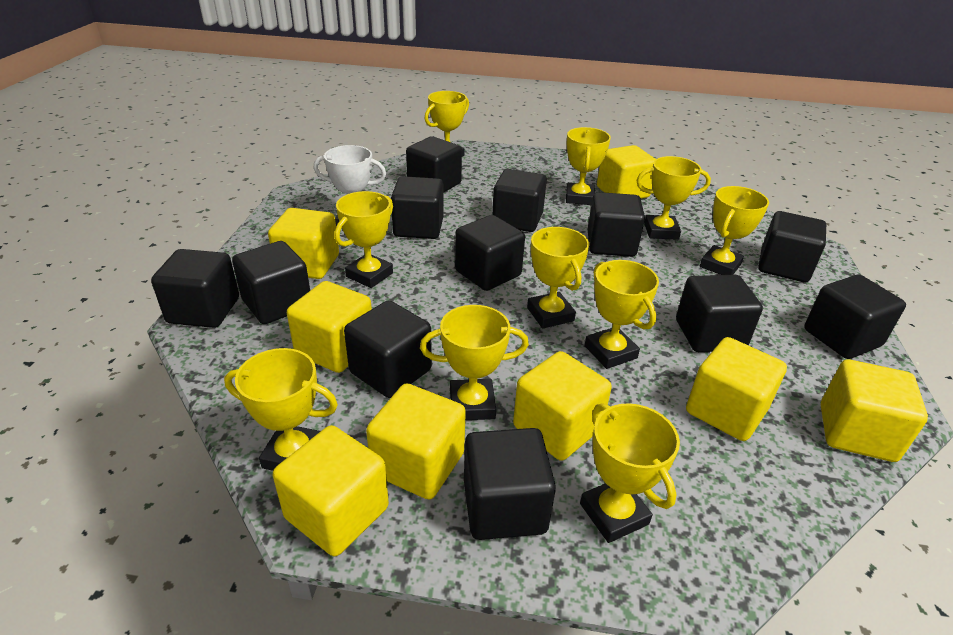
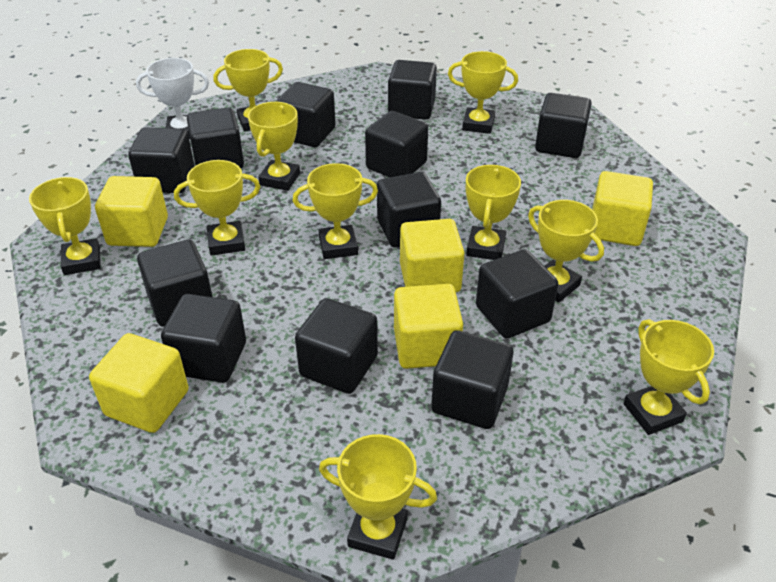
yellow cube: 8 -> 5

